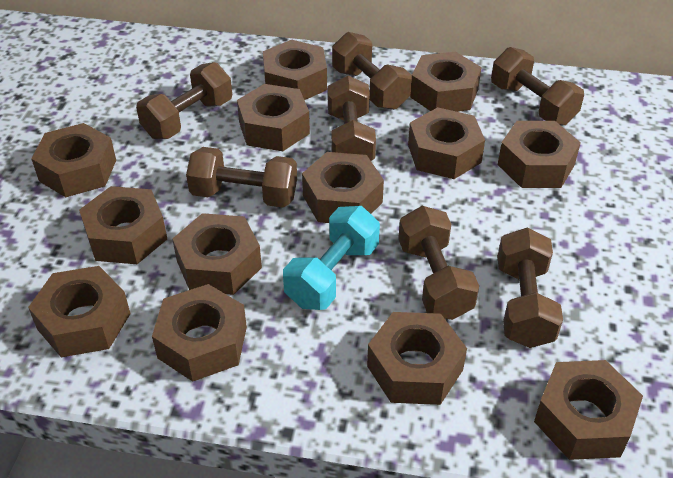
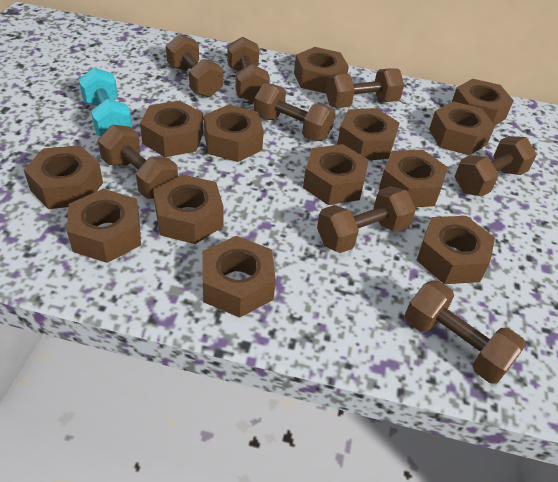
brown dumbbell: 7 -> 8

